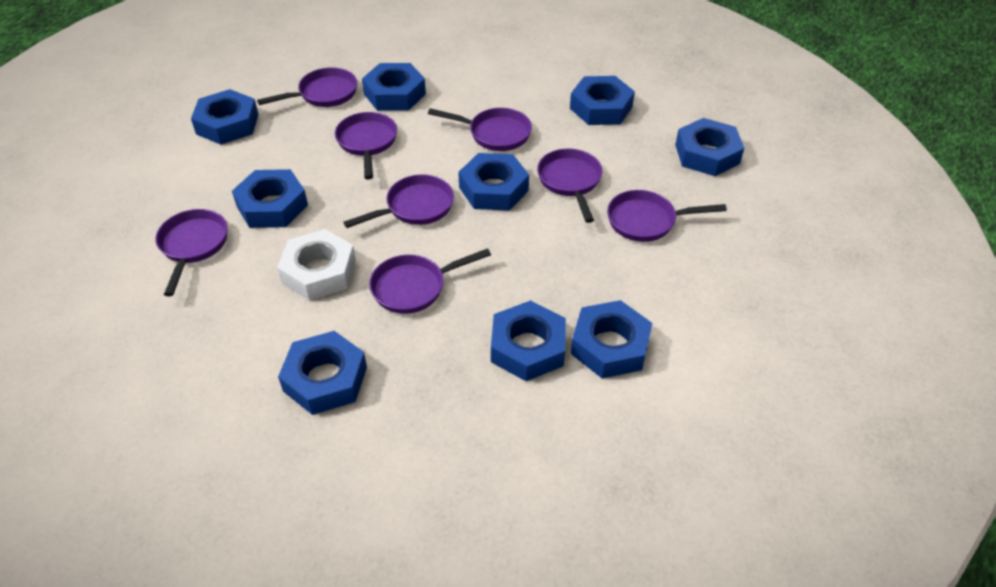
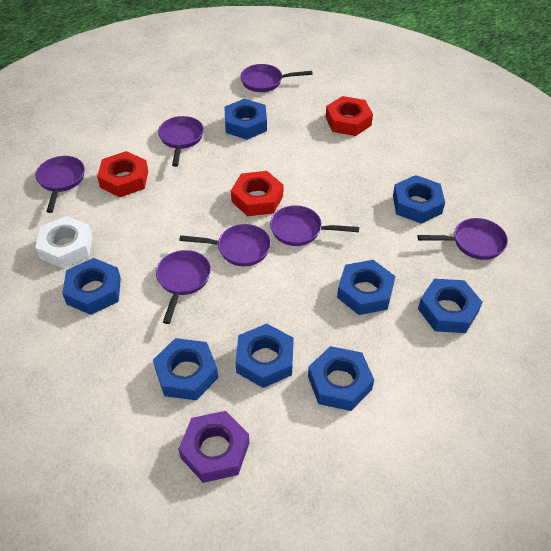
blue nut: 9 -> 8
purple nut: 0 -> 1
purple pan: 8 -> 7
red nut: 0 -> 3

